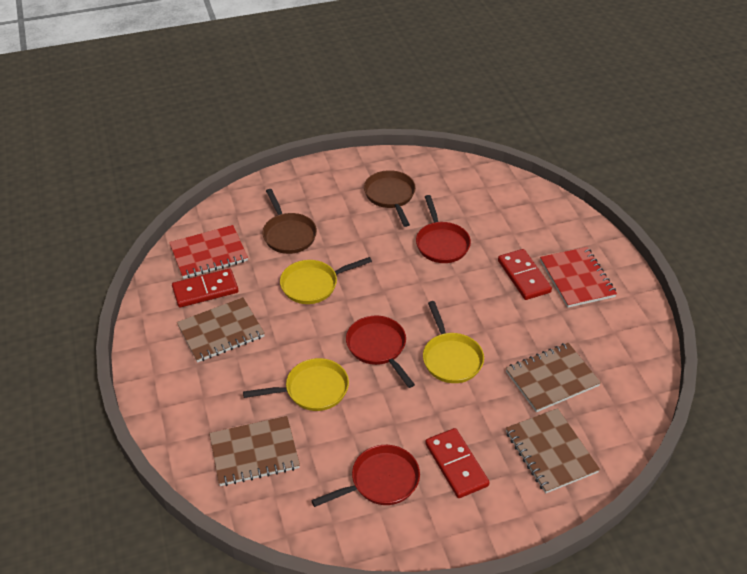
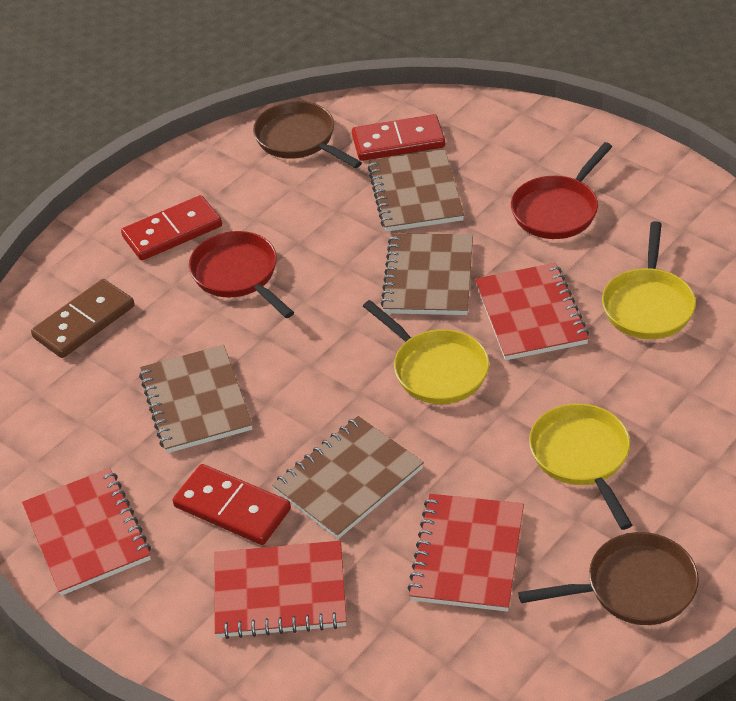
brown domino: 0 -> 1
red notebook: 2 -> 4
red pan: 3 -> 2

